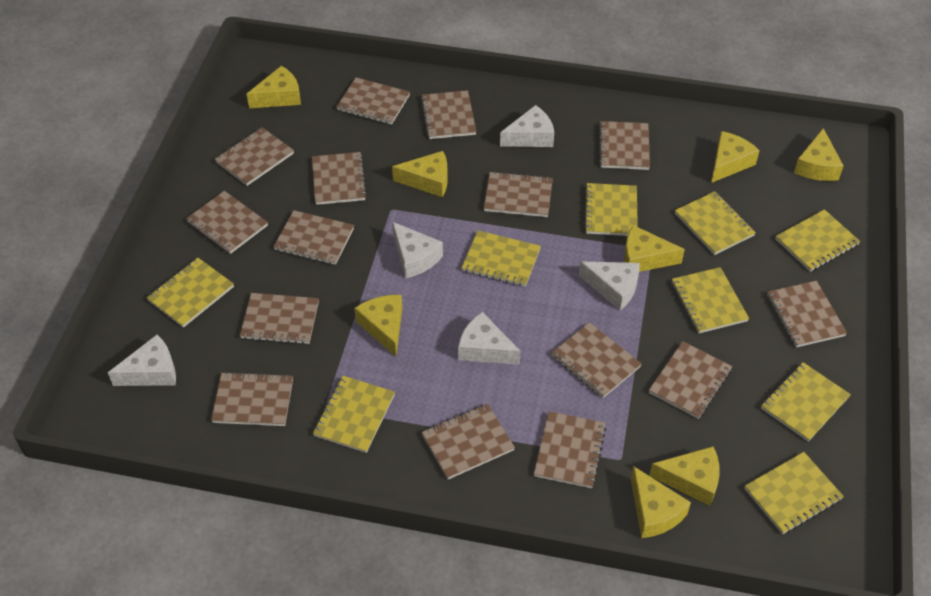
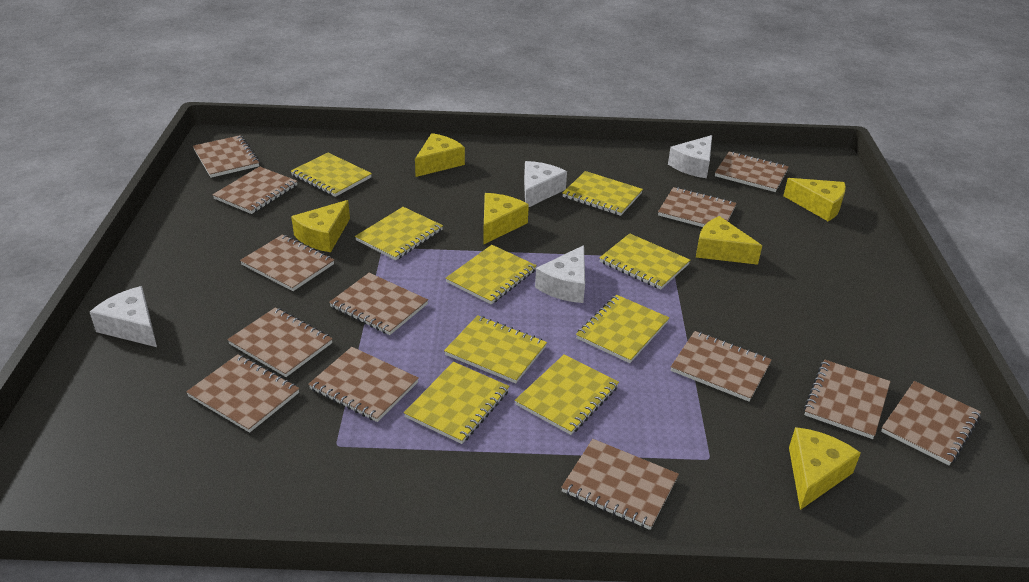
brown notebook: 15 -> 13
white cheese: 5 -> 4
yellow cheese: 8 -> 6

